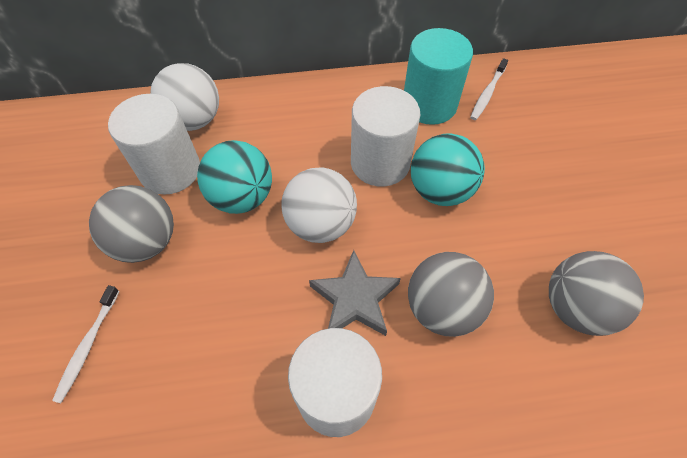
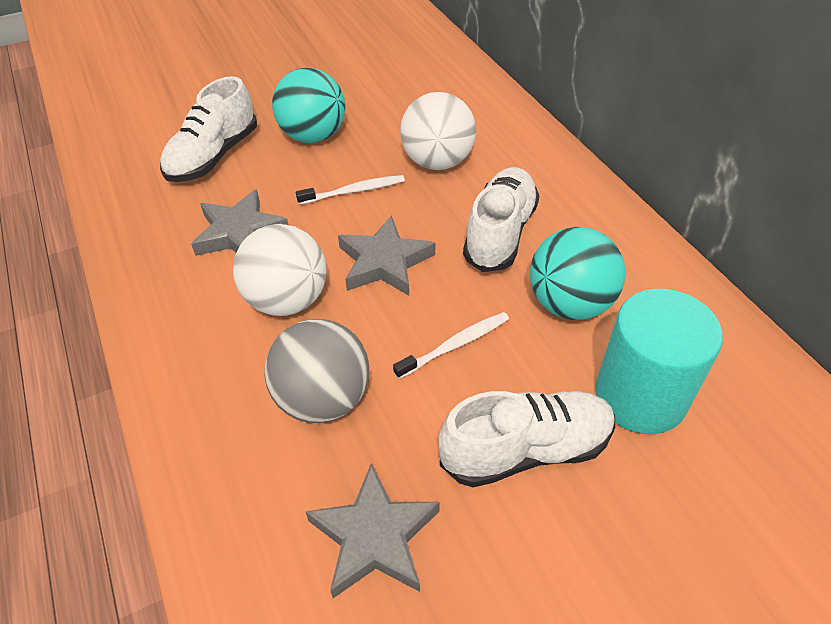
grey ball: 3 -> 1
grey star: 1 -> 3
white cylinder: 3 -> 0
white shoe: 0 -> 3

